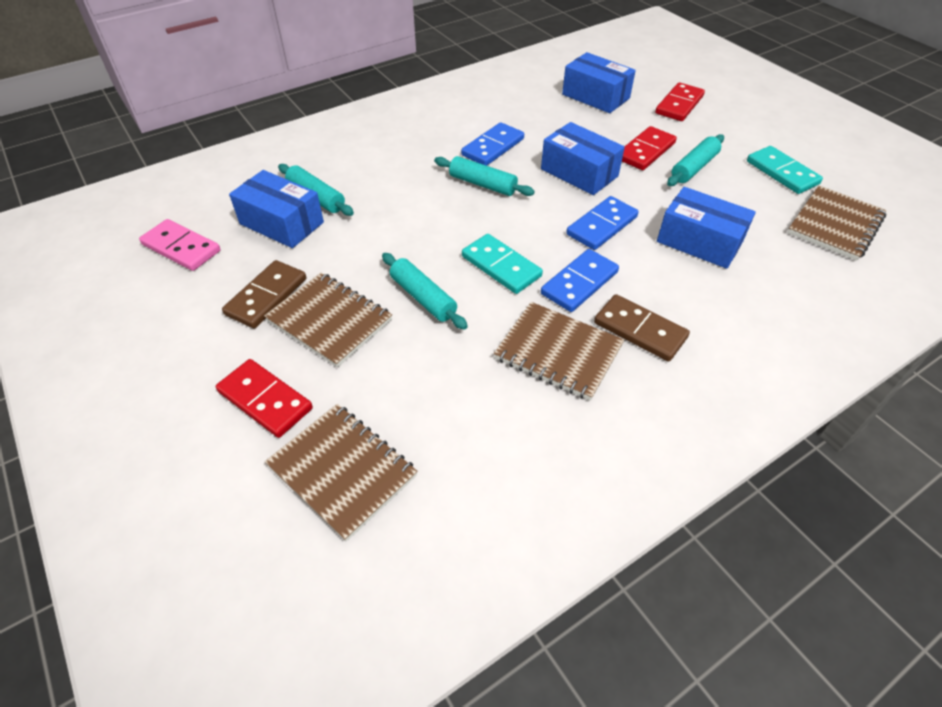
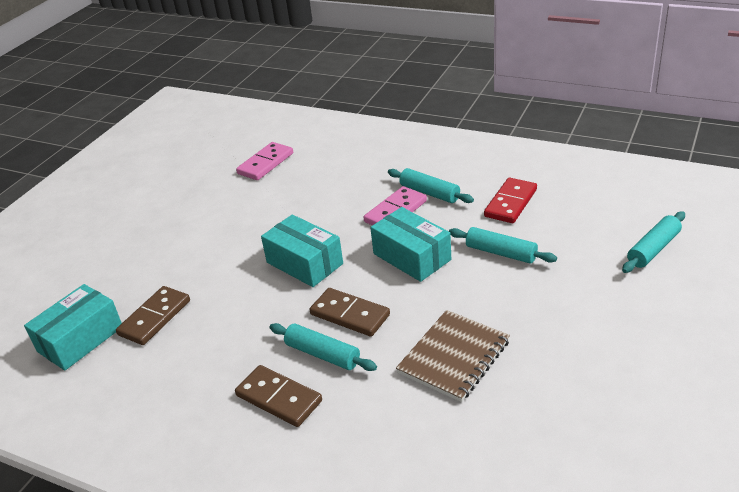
blue box: 4 -> 0
blue domino: 3 -> 0
brown domino: 2 -> 3
brown notebook: 4 -> 1
pink domino: 1 -> 2
red domino: 3 -> 1
turquoise box: 0 -> 3
turquoise domino: 2 -> 0

